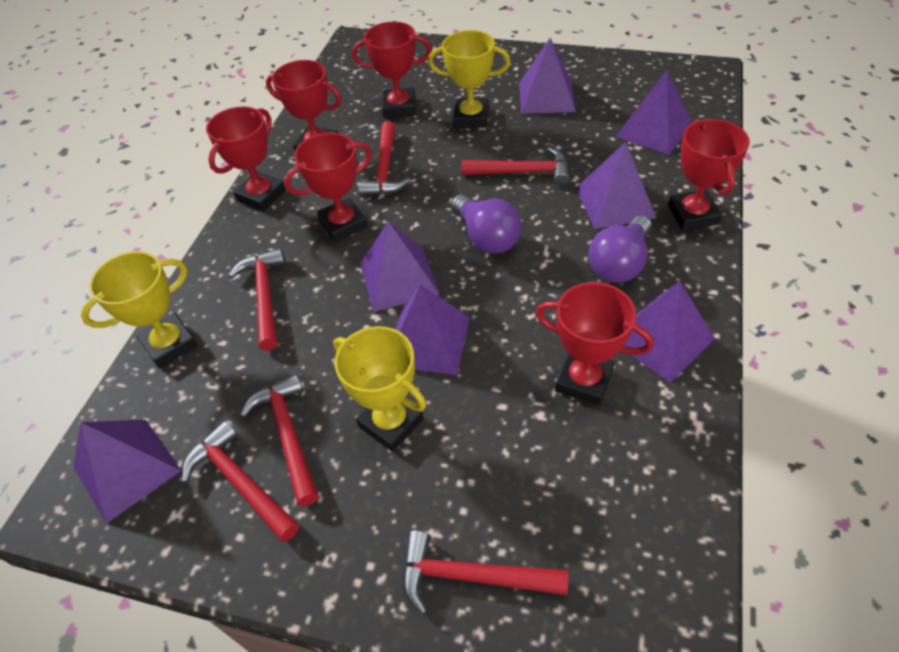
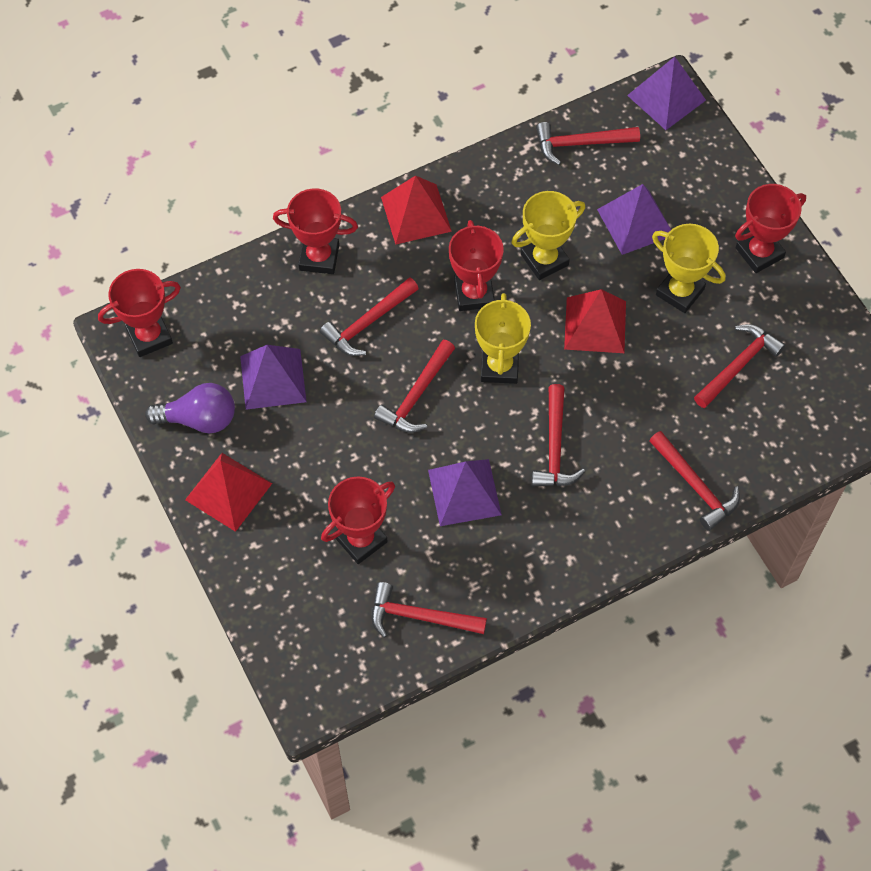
purple light bulb: 2 -> 1
purple pyramid: 7 -> 4
red hammer: 6 -> 7
red pyramid: 0 -> 3
red trophy: 6 -> 5

